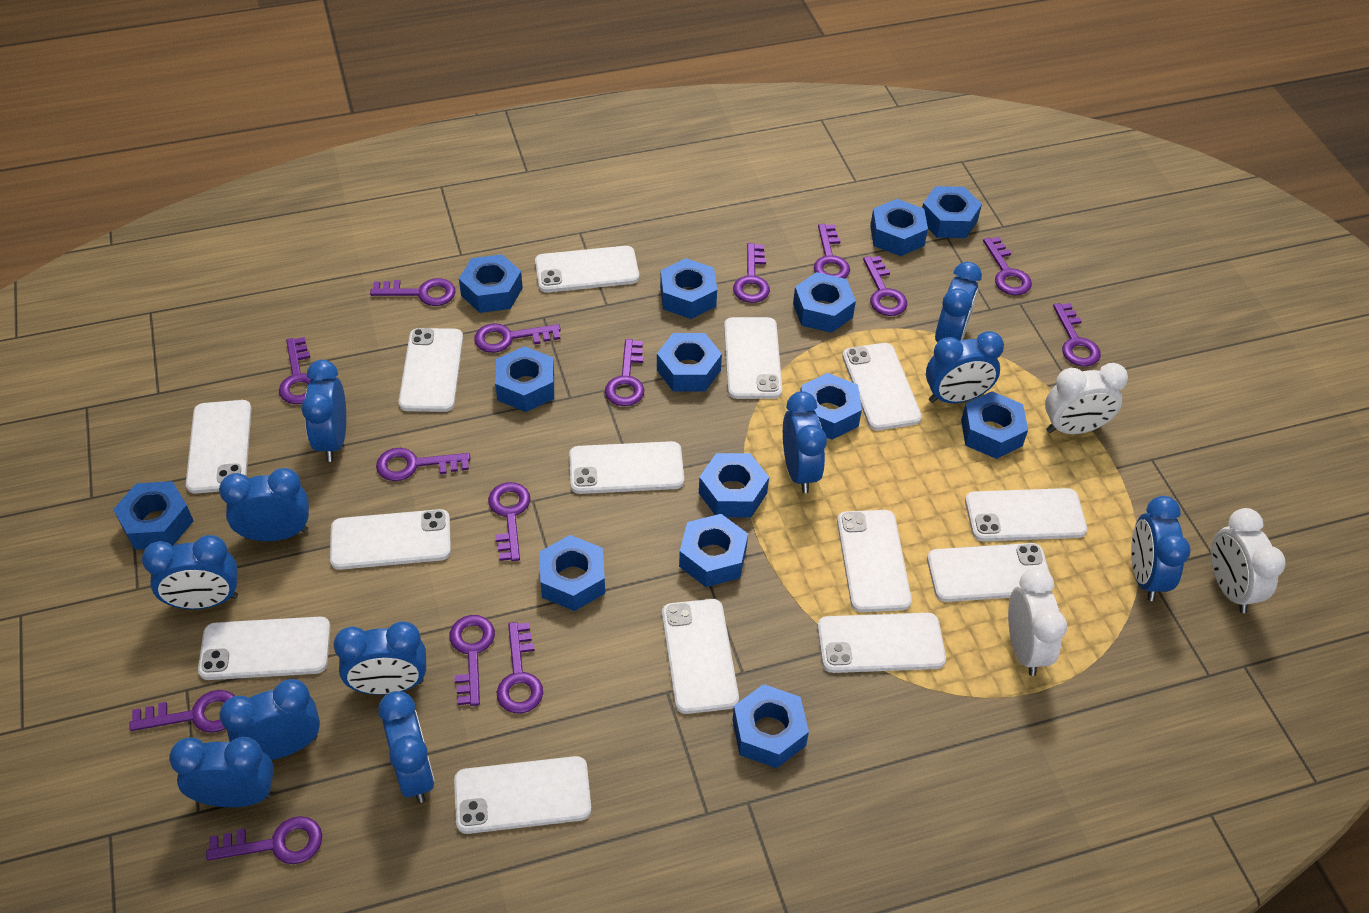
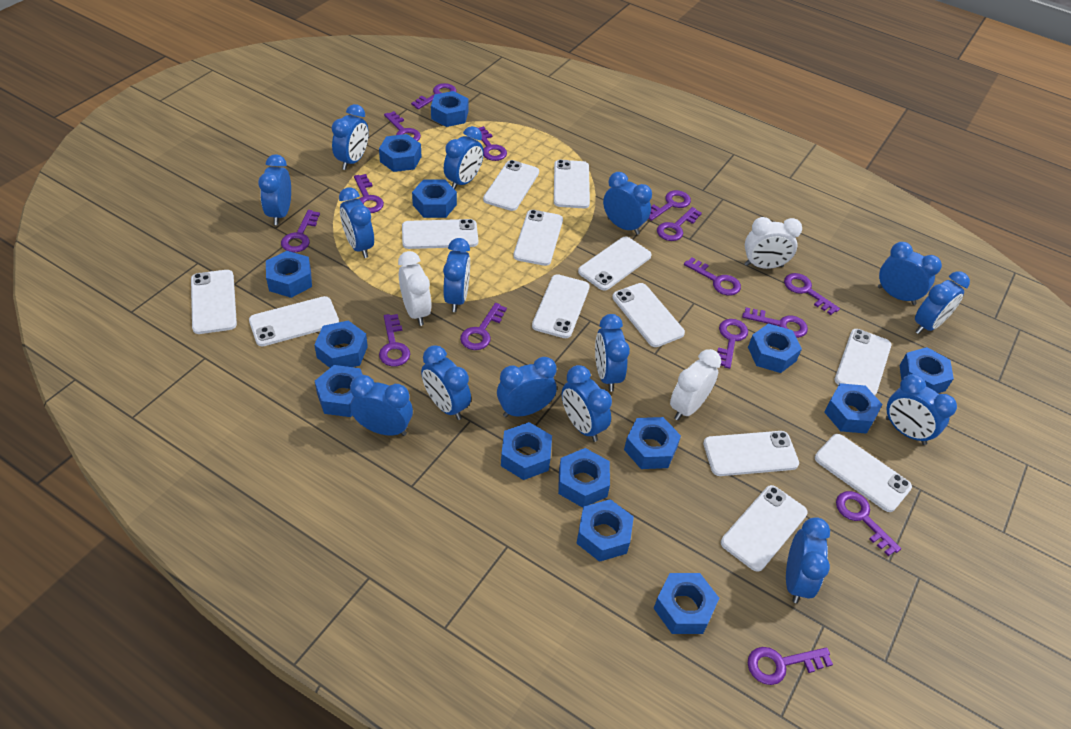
blue clock: 11 -> 15
white phone: 14 -> 13

